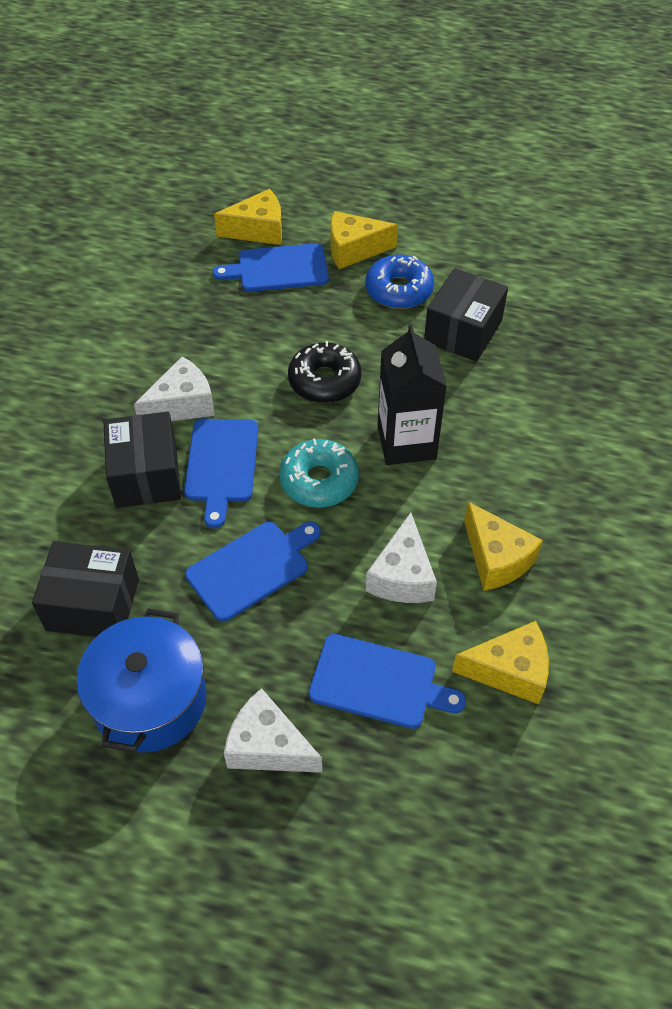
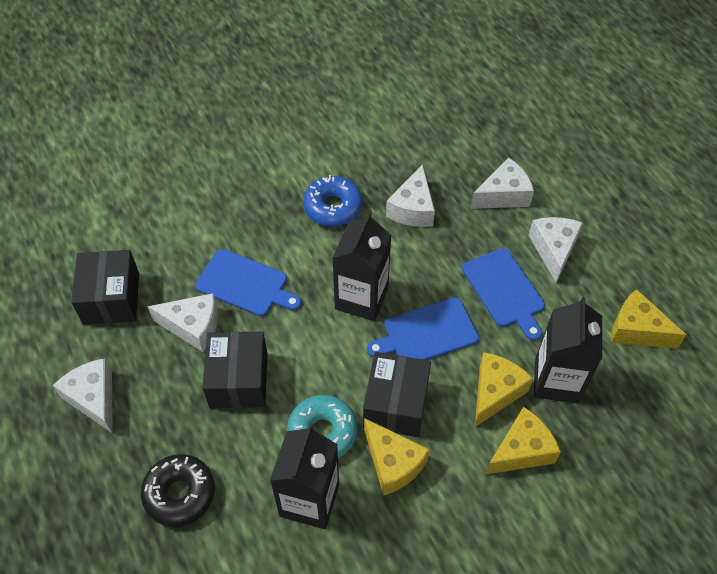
black carton: 1 -> 3
blue cutting board: 4 -> 3
blue pot: 1 -> 0
white cheese: 3 -> 5

